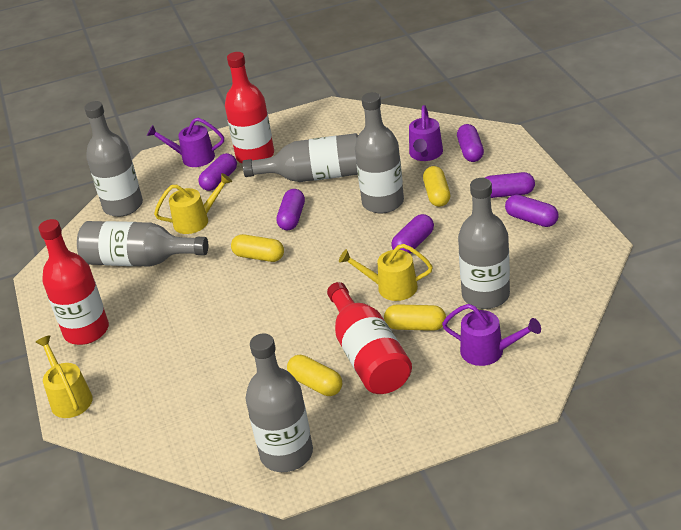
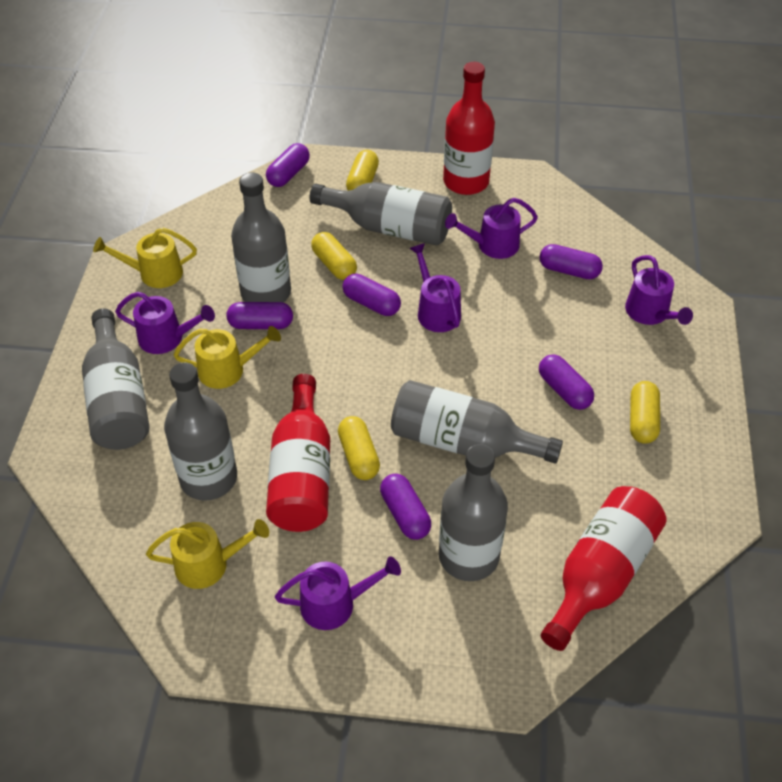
purple watering can: 3 -> 5

